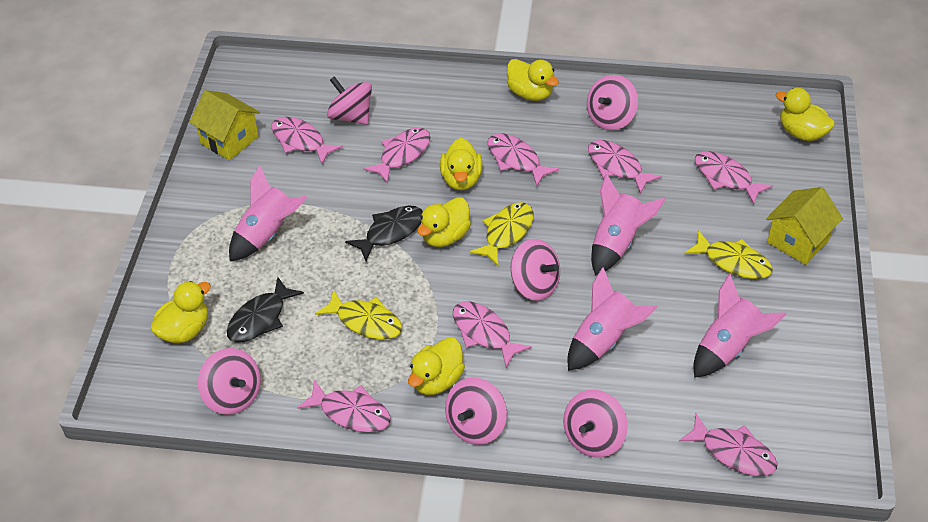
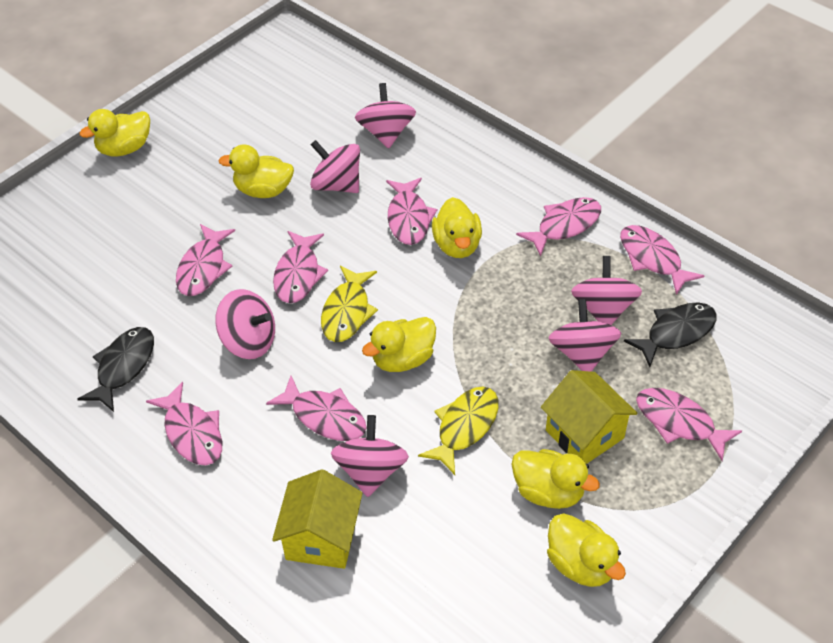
pink rocket: 4 -> 0
yellow fish: 3 -> 2

